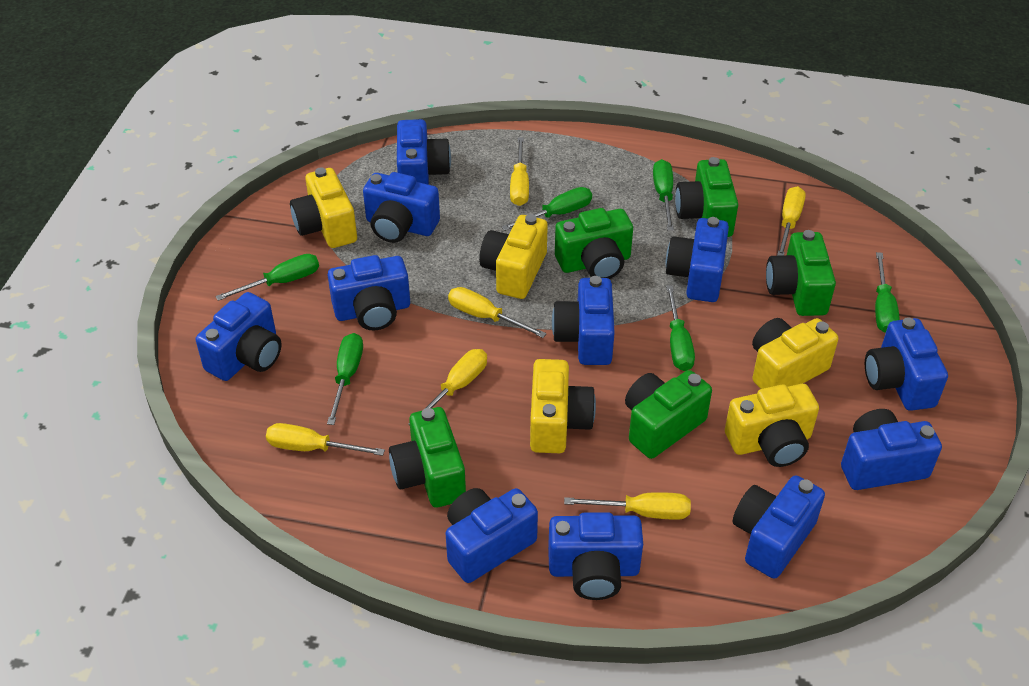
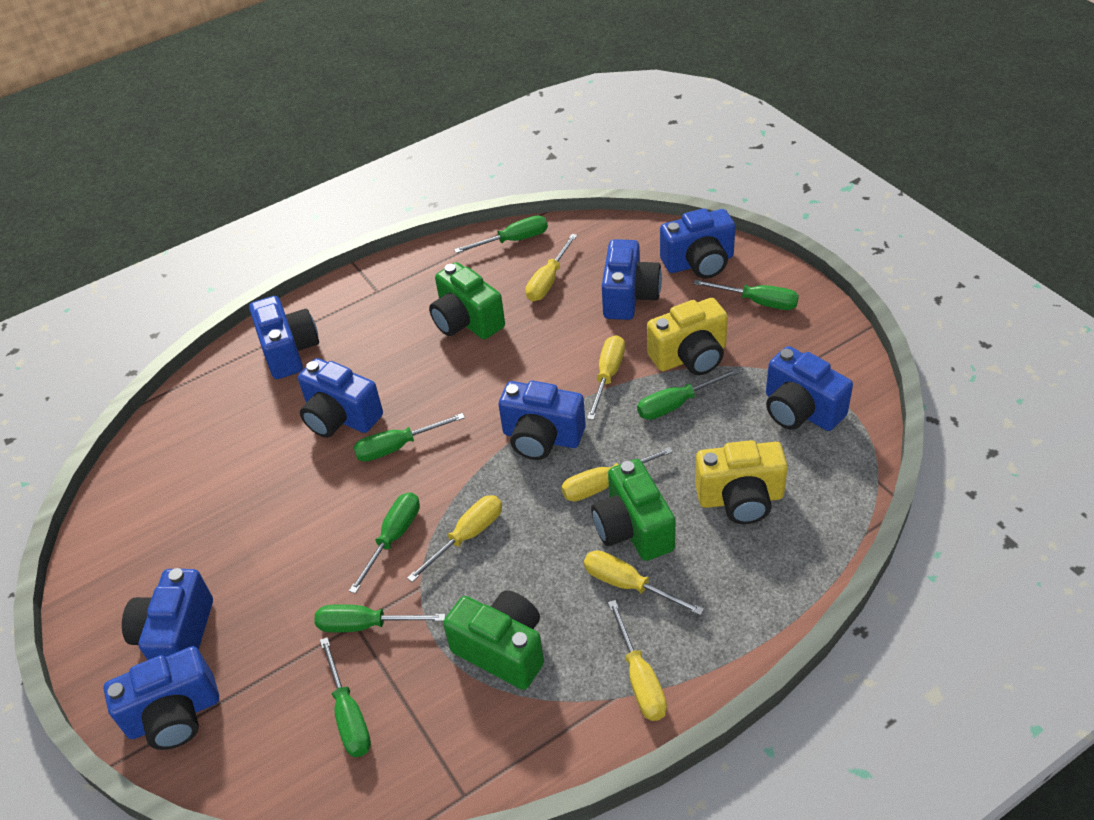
blue camera: 11 -> 8
green camera: 5 -> 3
green screwdriver: 6 -> 7
yellow camera: 5 -> 2

